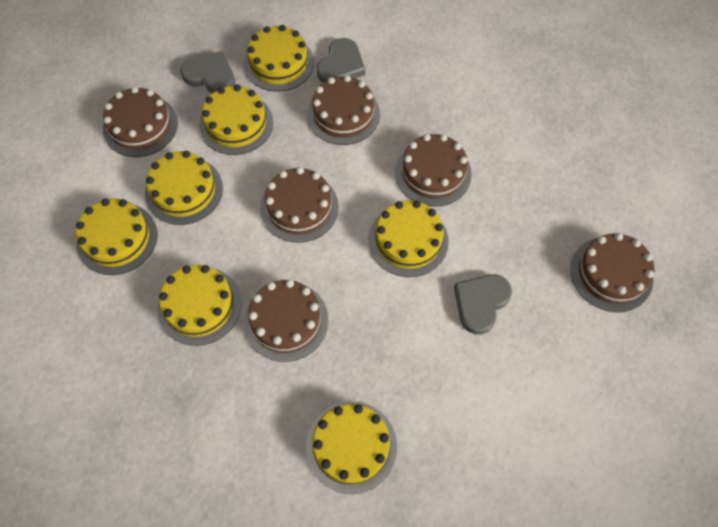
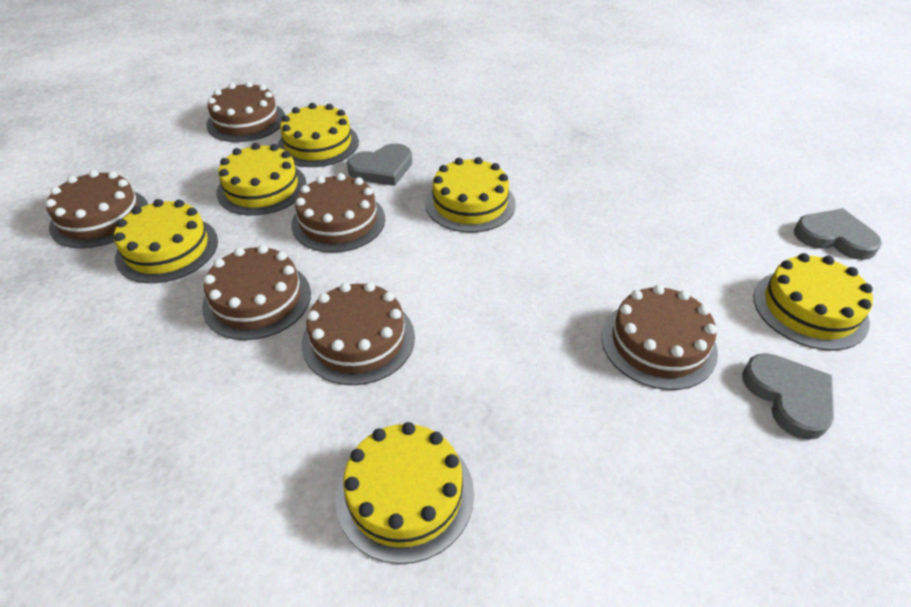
yellow cake: 7 -> 6

